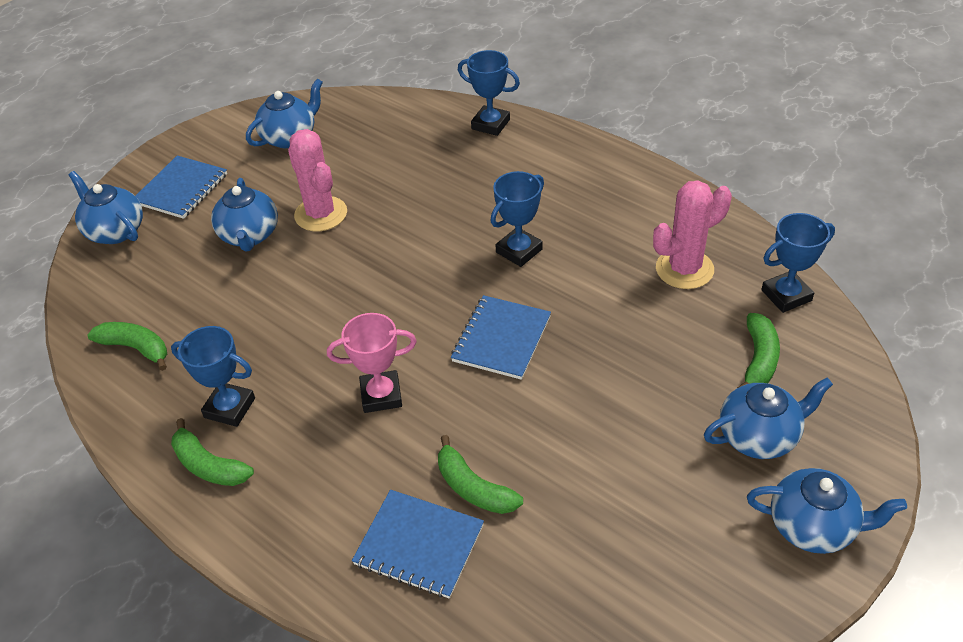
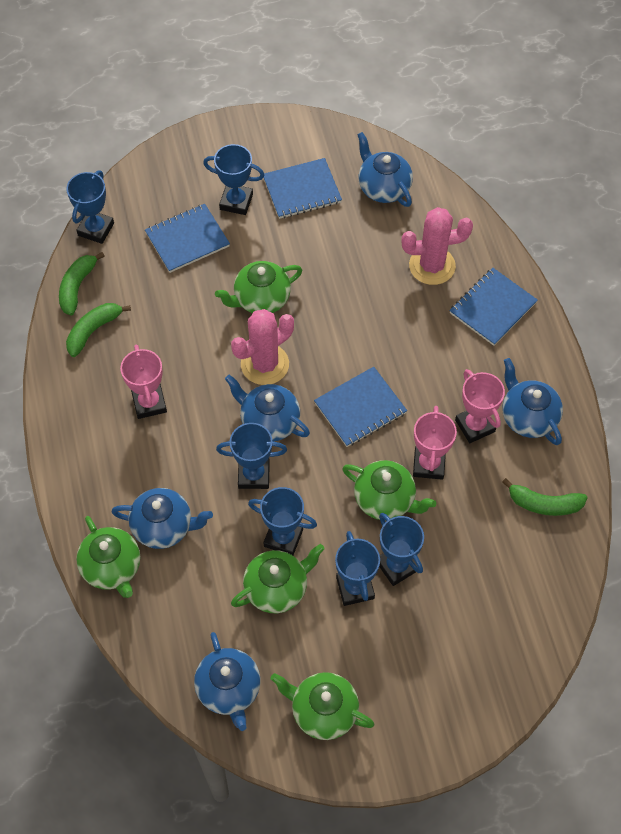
blue notebook: 3 -> 4
blue trophy: 4 -> 6
green banana: 4 -> 3
green teapot: 0 -> 5
pink trophy: 1 -> 3

